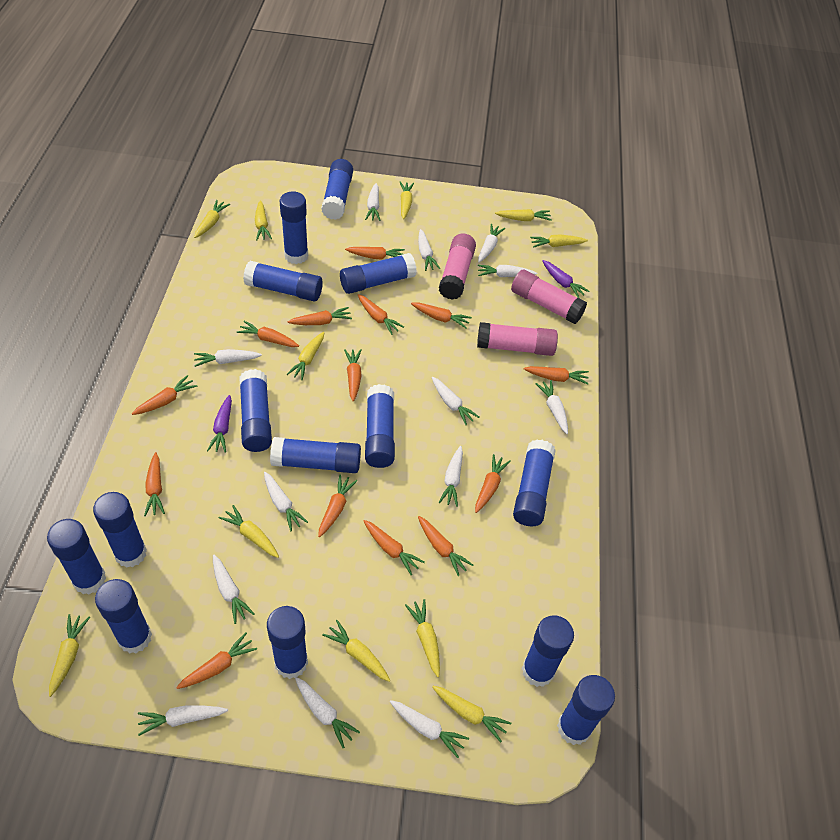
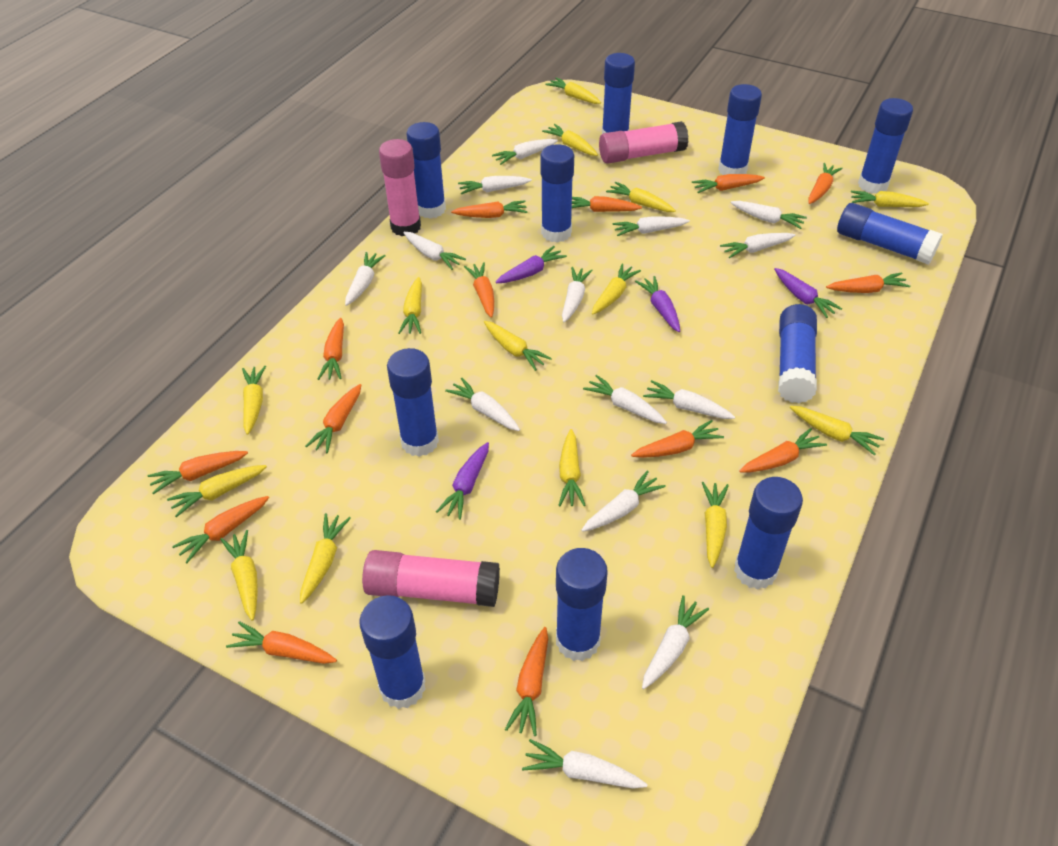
blue glue stick: 14 -> 11
purple carrot: 2 -> 4
white carrot: 13 -> 14
yellow carrot: 11 -> 14

